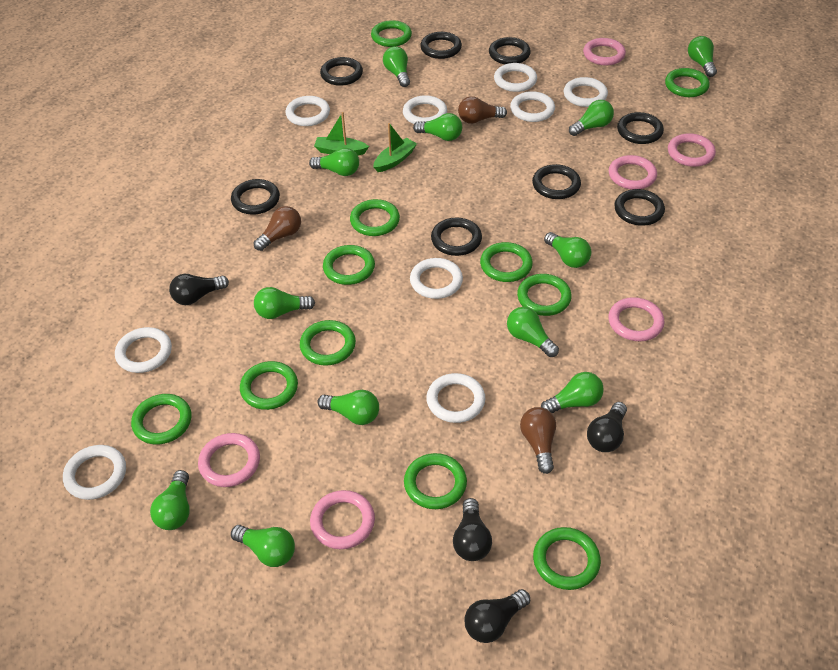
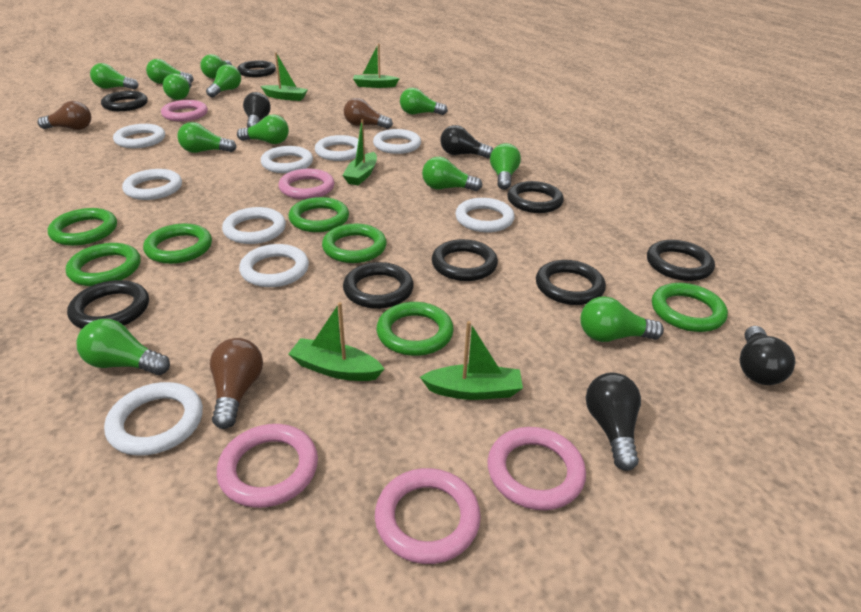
green boat: 2 -> 5
green ring: 11 -> 7
pink ring: 6 -> 5

